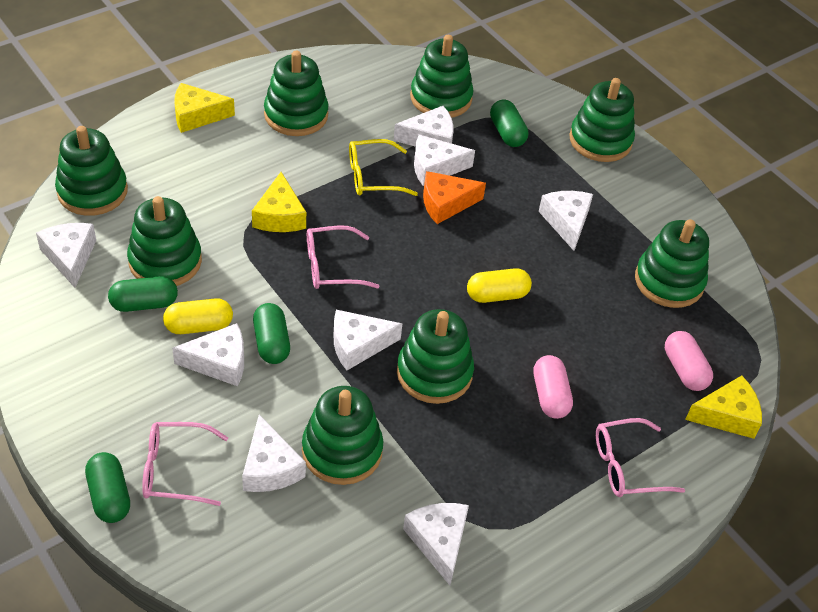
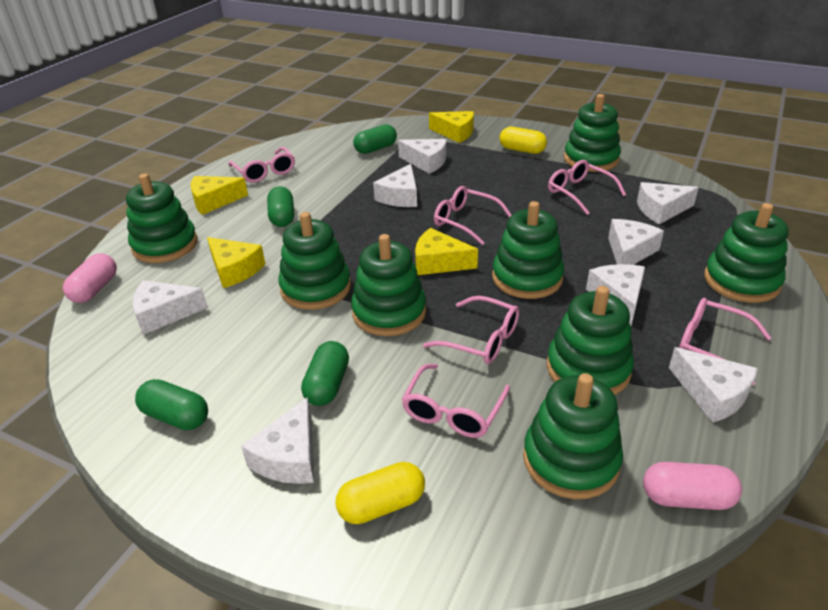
orange cheese: 1 -> 0
pink glasses: 3 -> 6
yellow cheese: 3 -> 4
yellow glasses: 1 -> 0

